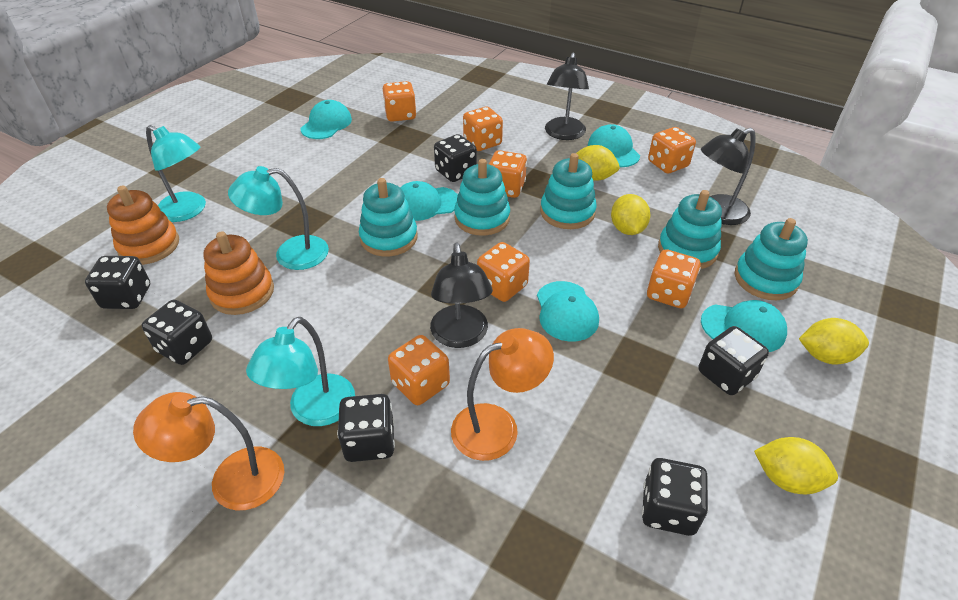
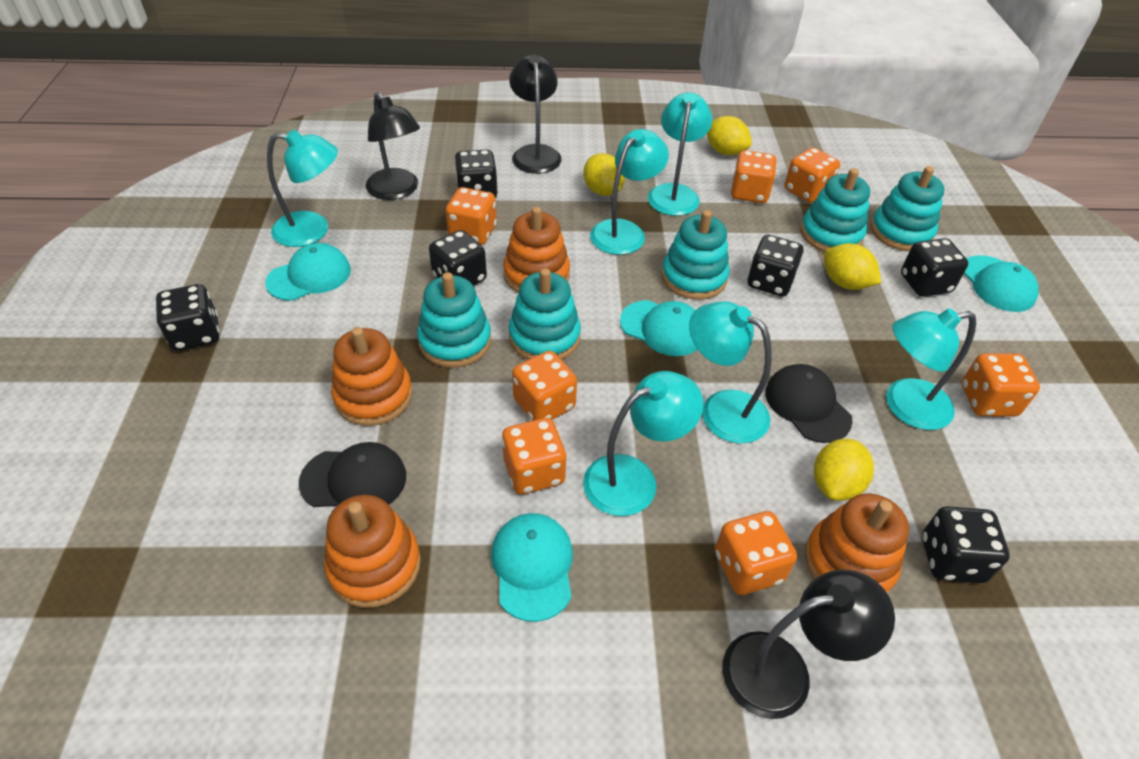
black cap: 0 -> 2
orange lamp: 2 -> 0
orange stacking toy: 2 -> 4
turquoise cap: 5 -> 4
turquoise lamp: 3 -> 6

